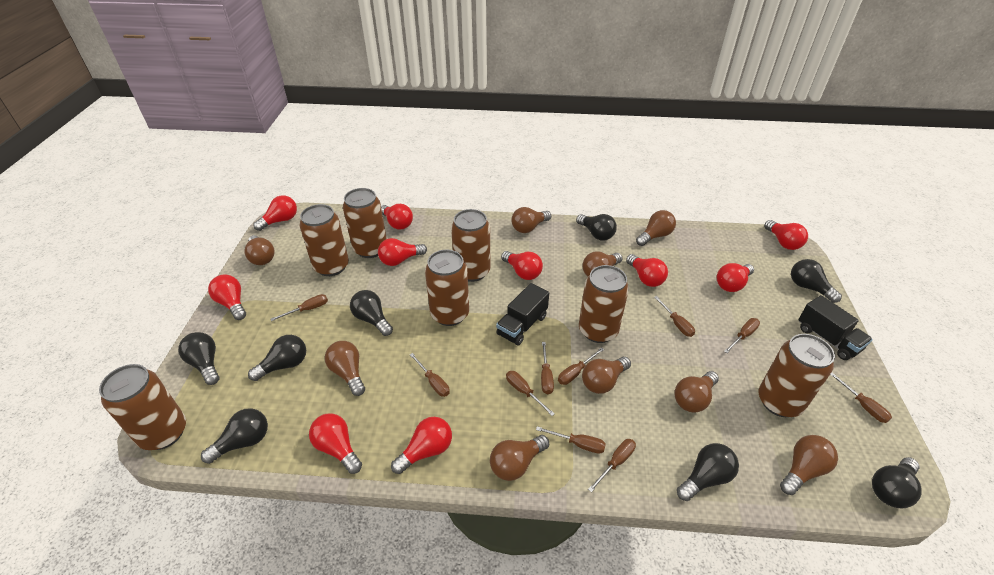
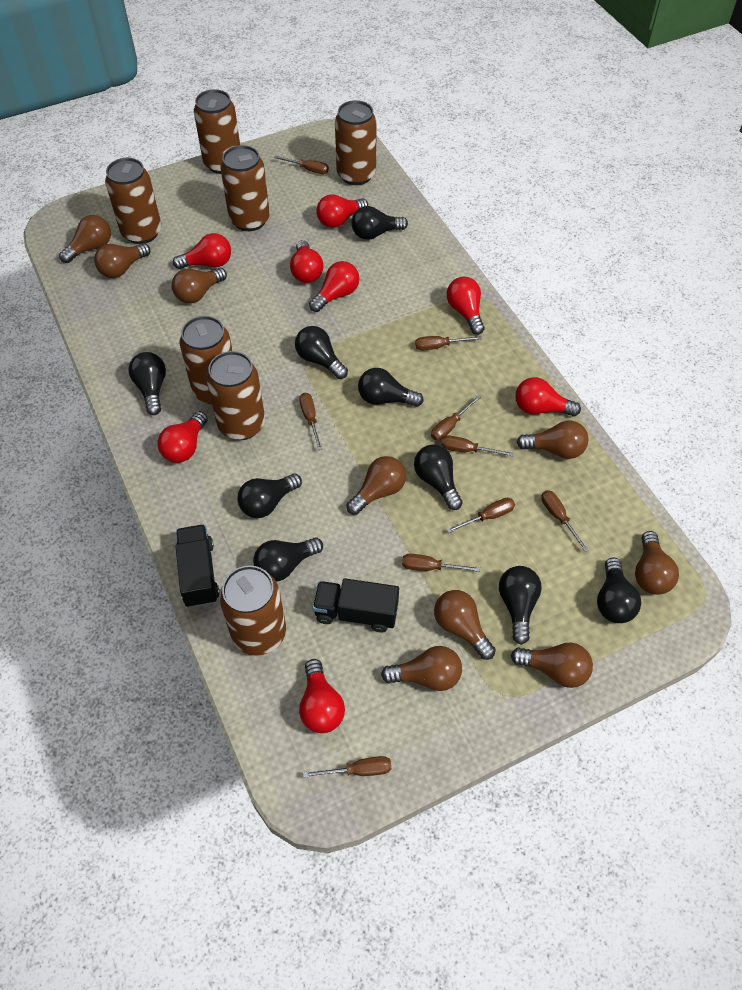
black light bulb: 8 -> 9
brown screwdriver: 10 -> 9
red light bulb: 10 -> 8

